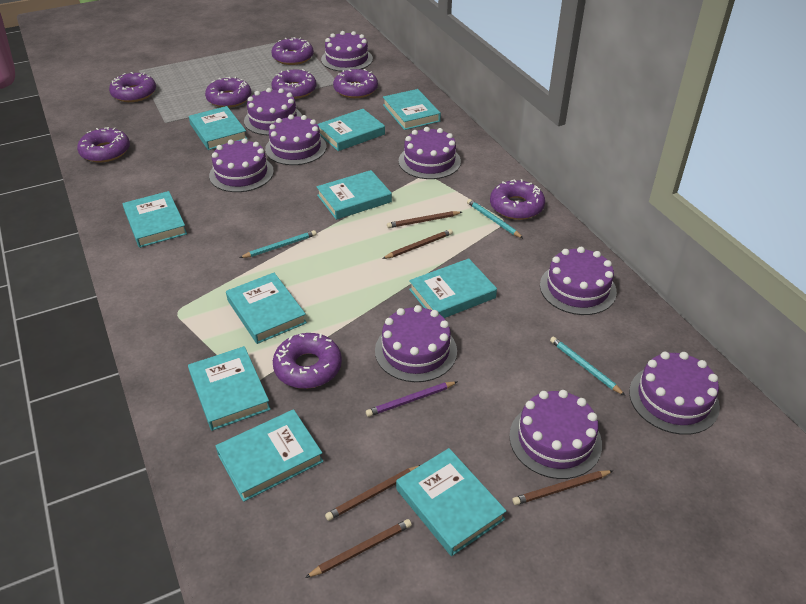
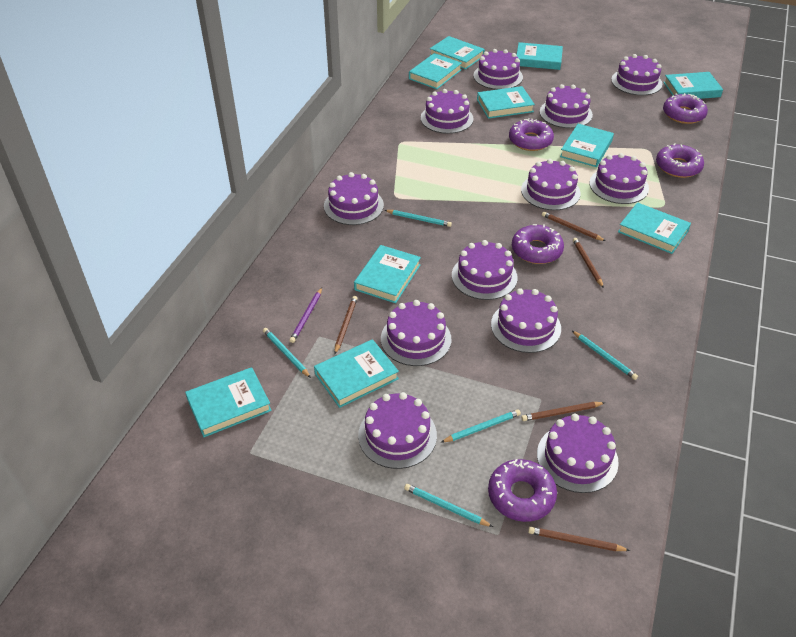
purple cake: 9 -> 12
purple donut: 8 -> 5
turquoise pencil: 3 -> 5

